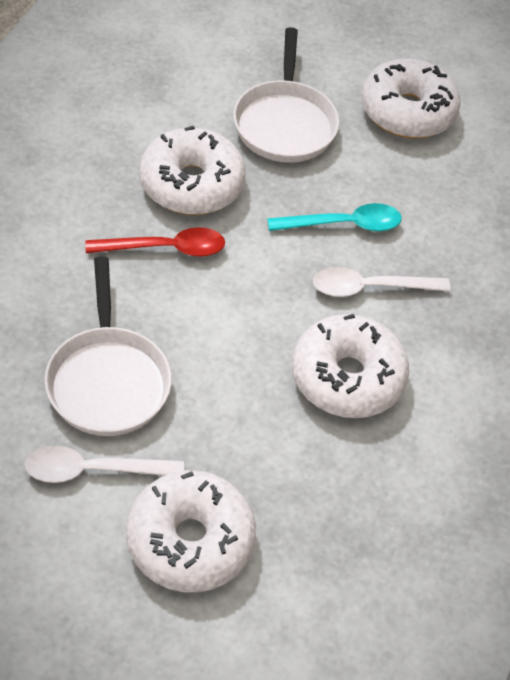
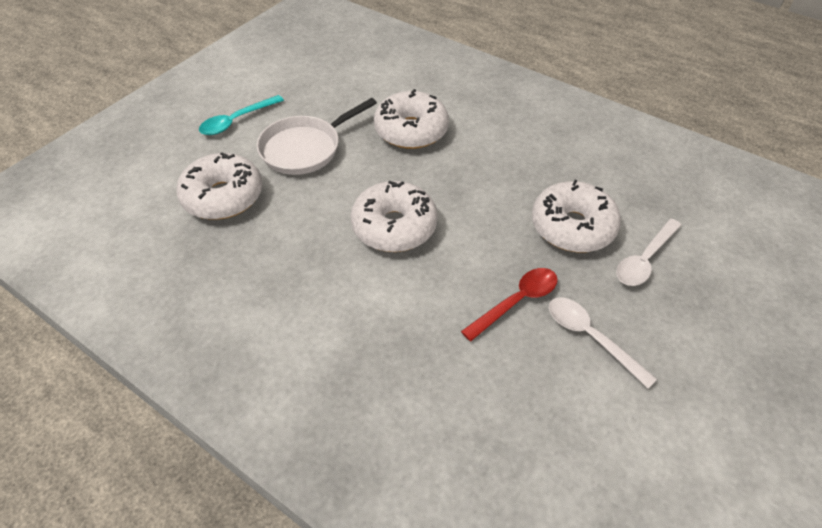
white pan: 2 -> 1

